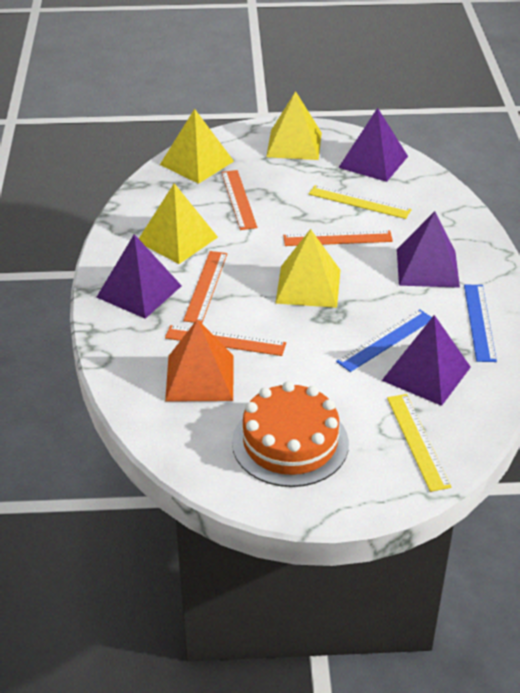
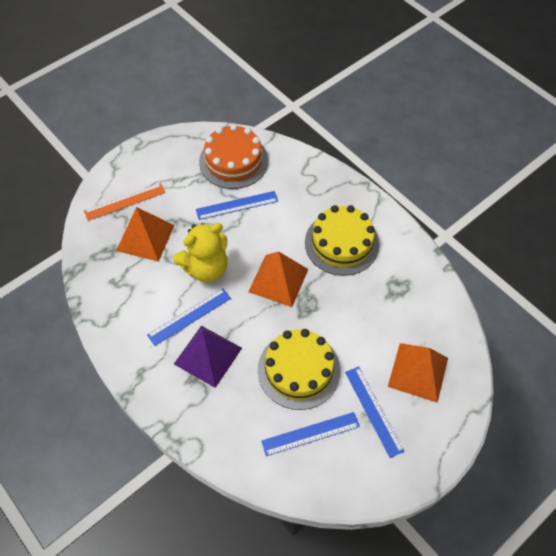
blue ruler: 2 -> 4
orange pyramid: 1 -> 3
orange ruler: 4 -> 1
purple pyramid: 4 -> 1
yellow cake: 0 -> 2
yellow pyramid: 4 -> 0
yellow ruler: 2 -> 0
yellow teddy bear: 0 -> 1

